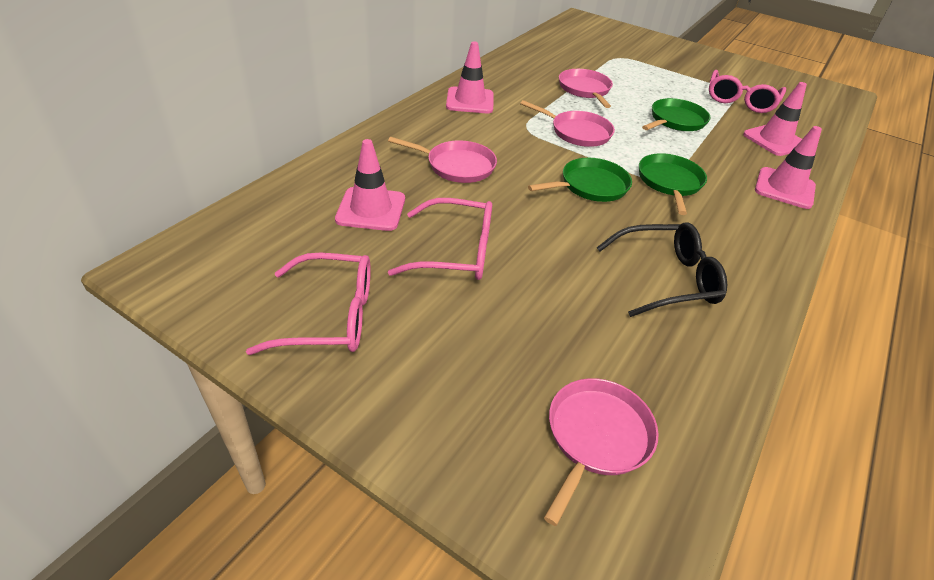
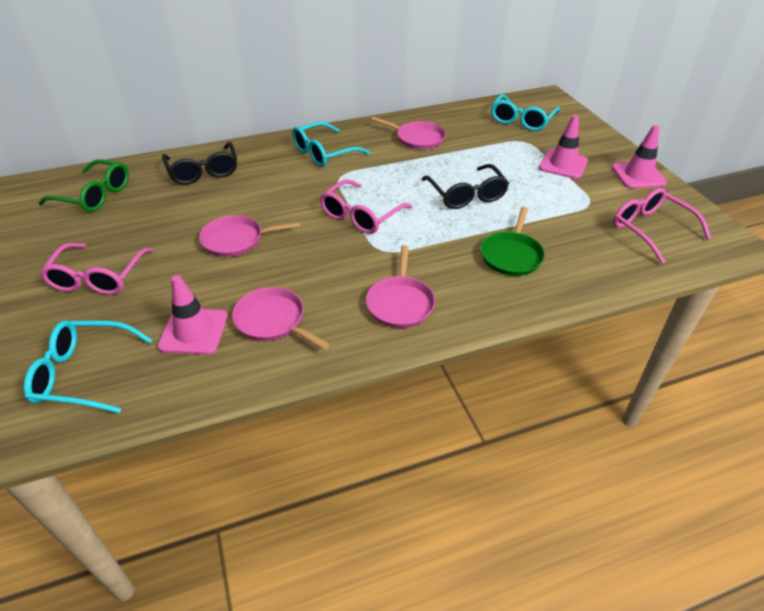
black glasses: 1 -> 2
green glasses: 0 -> 1
green pan: 3 -> 1
pink traffic cone: 4 -> 3
turquoise glasses: 0 -> 3

